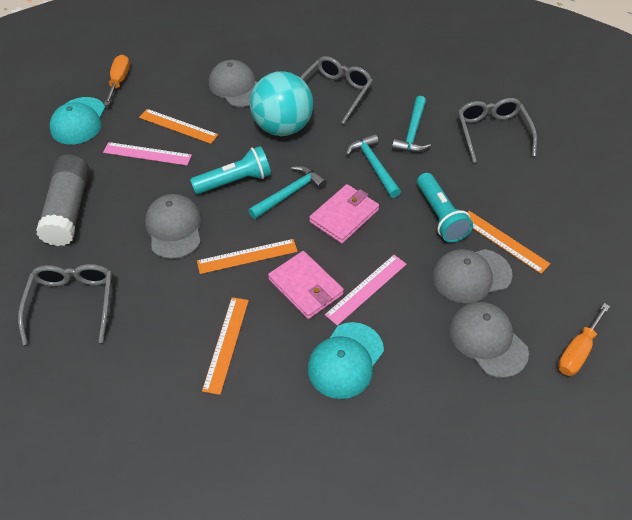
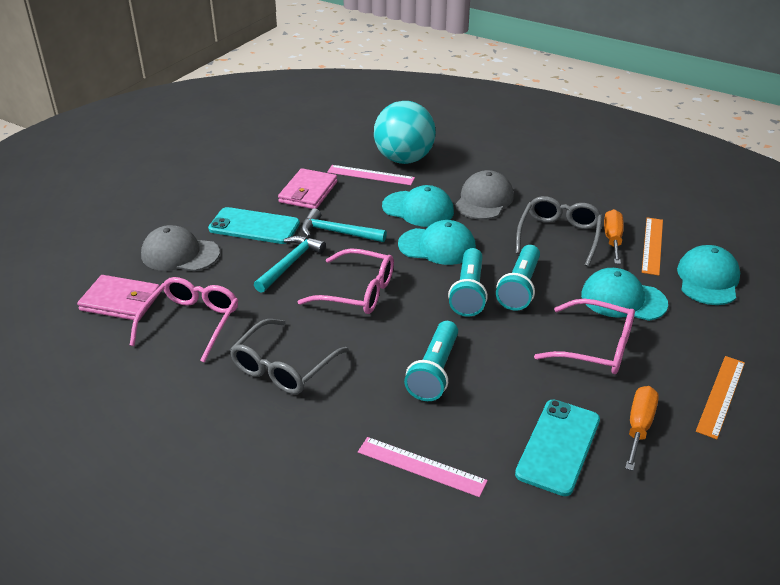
grey cap: 4 -> 2
grey glasses: 3 -> 2
grey glue stick: 1 -> 0
orange ruler: 4 -> 2
pink glasses: 0 -> 3
turquoise cap: 2 -> 4
turquoise flashlight: 2 -> 3
turquoise hammer: 3 -> 2
turquoise phone: 0 -> 2

